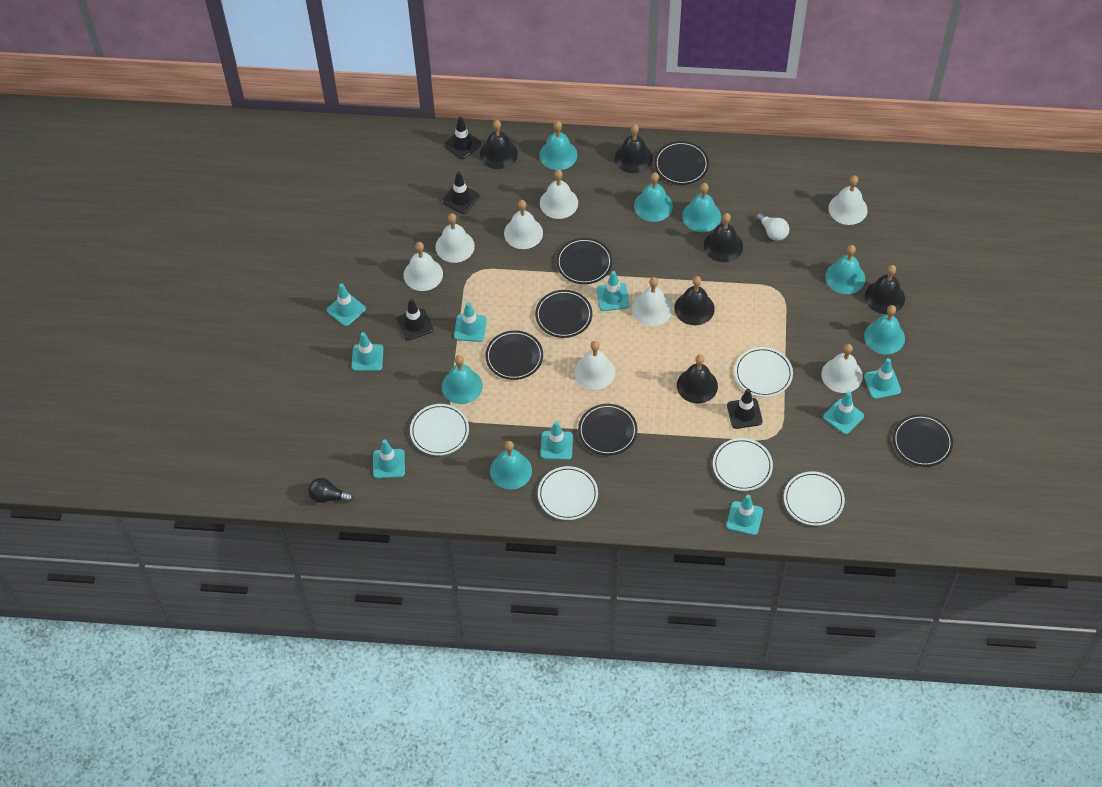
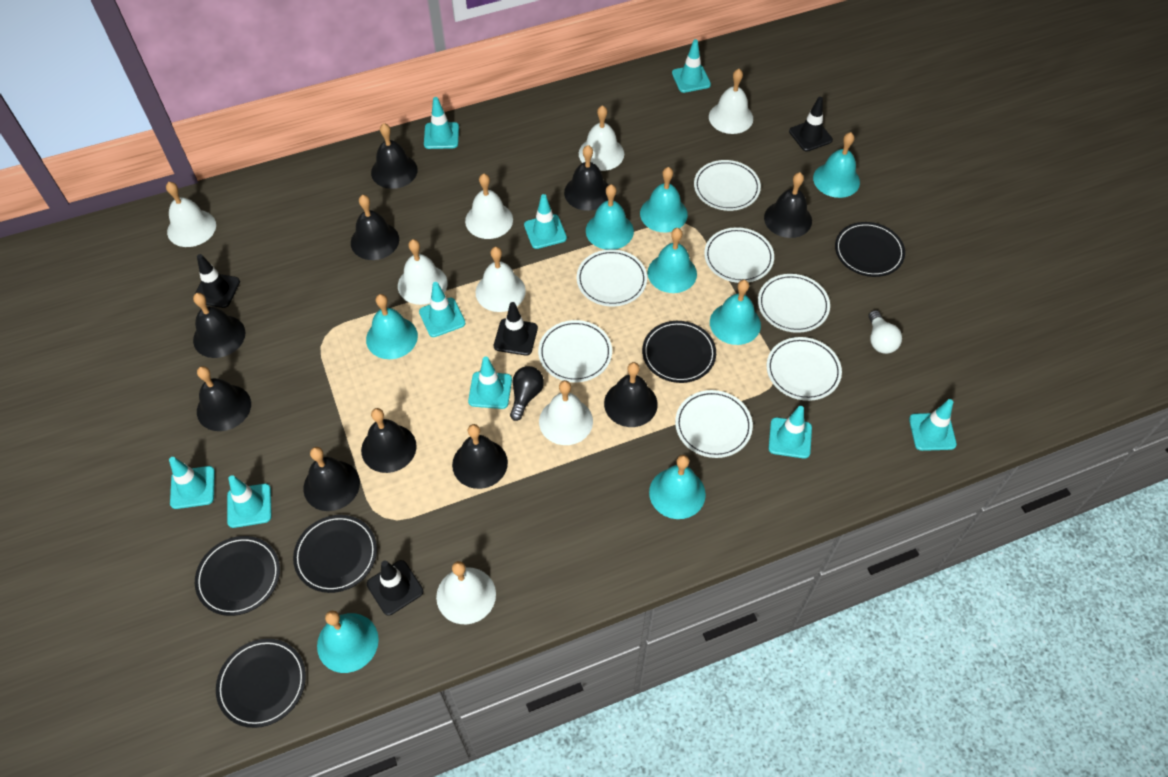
black bell: 6 -> 10
black plate: 6 -> 5
turquoise bell: 7 -> 8
white plate: 5 -> 7

